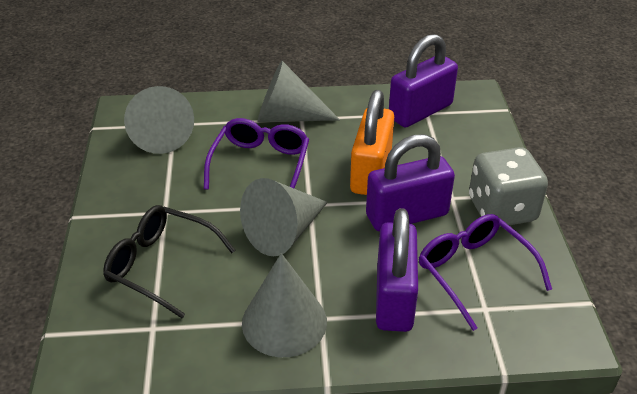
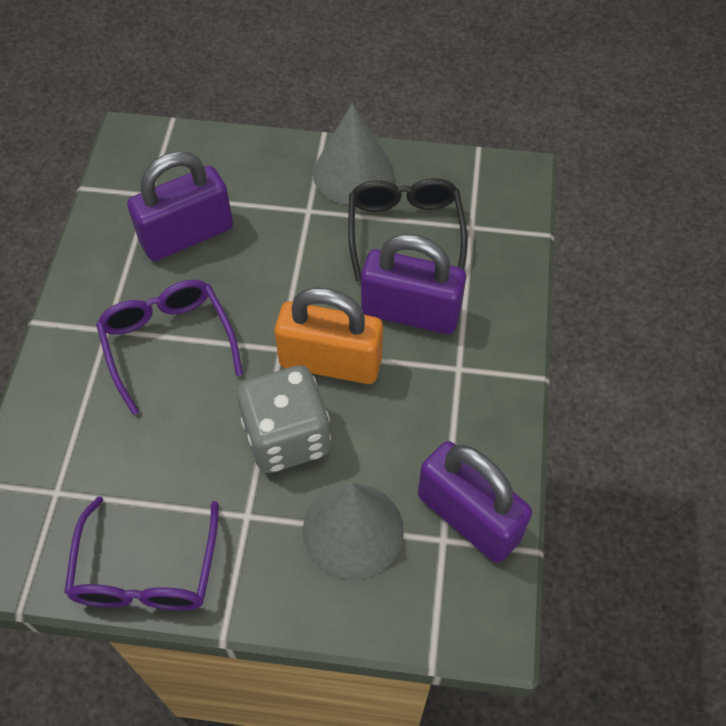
grey cone: 4 -> 2

